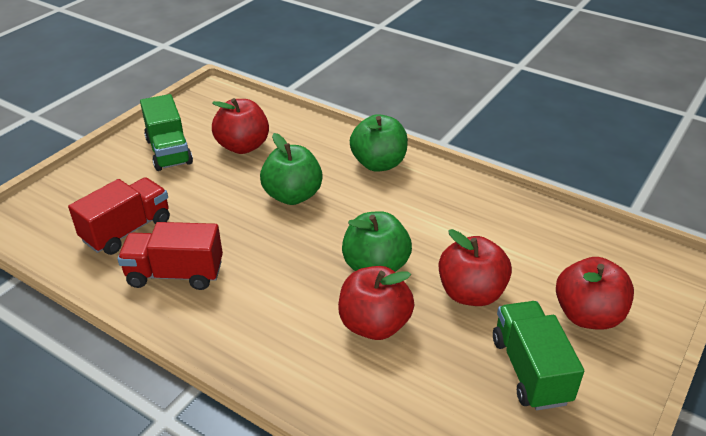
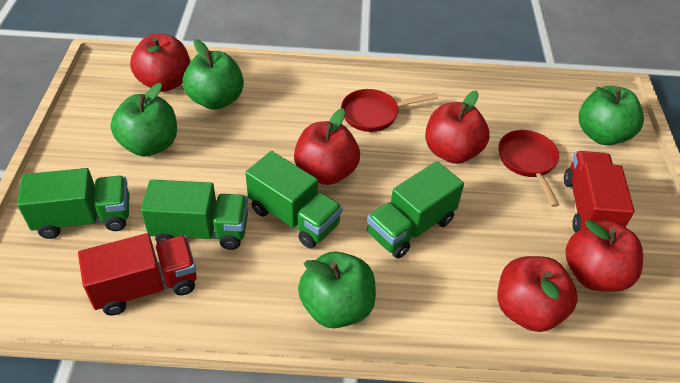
green apple: 3 -> 4
green truck: 2 -> 4
red apple: 4 -> 5
red pan: 0 -> 2

